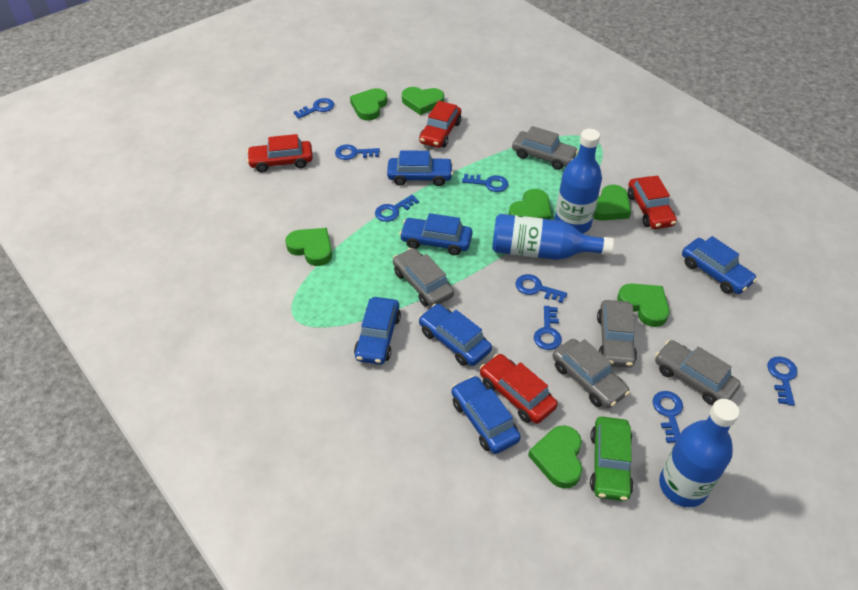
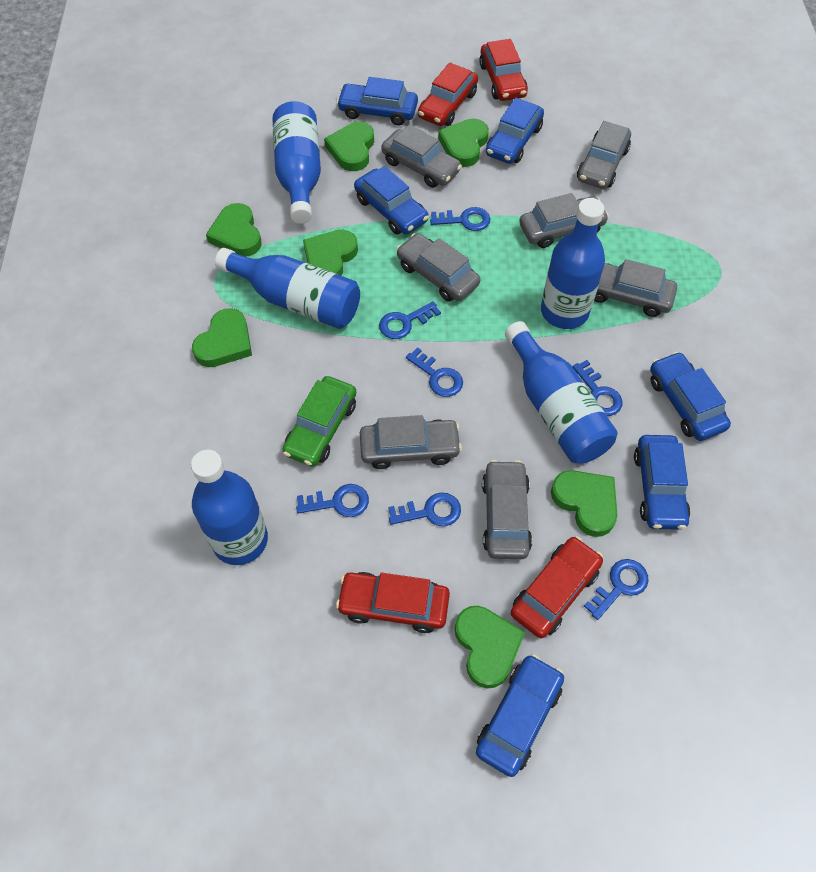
blue bottle: 3 -> 5
blue key: 8 -> 7
grey car: 5 -> 7

